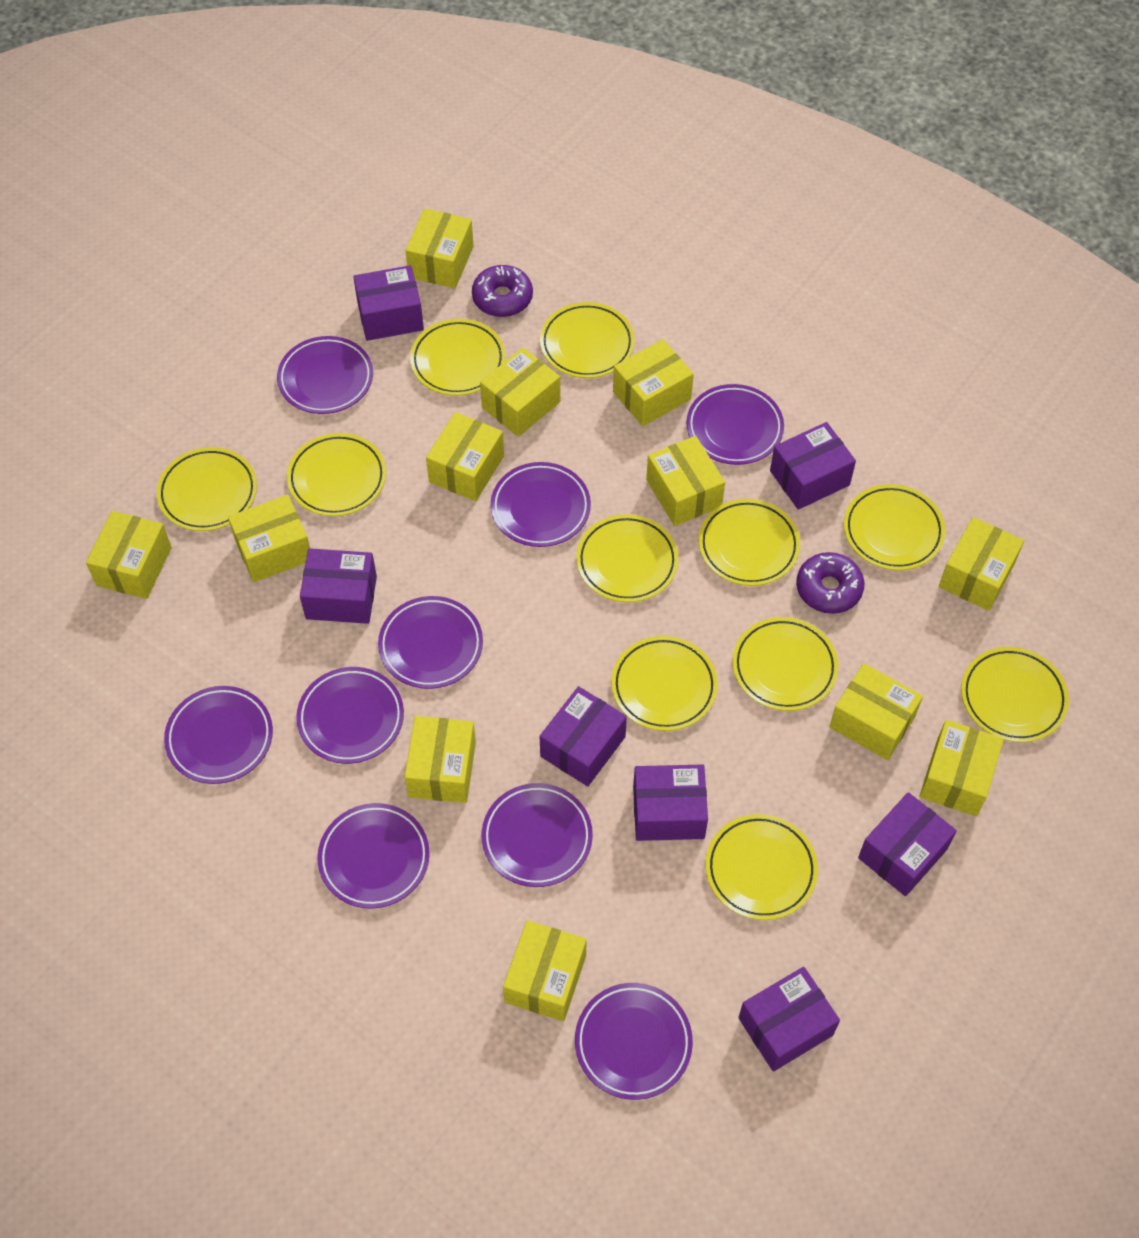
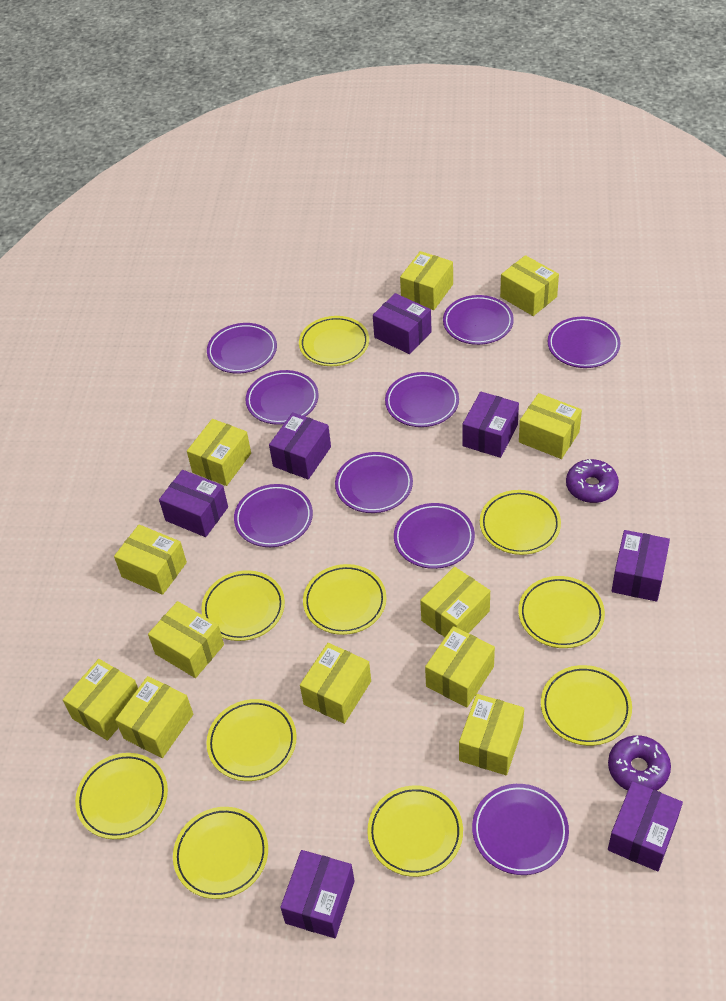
yellow plate: 11 -> 10

